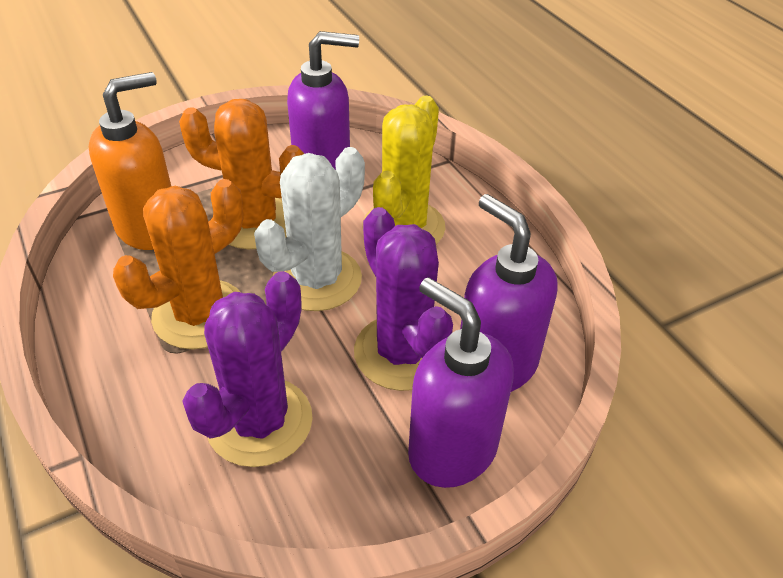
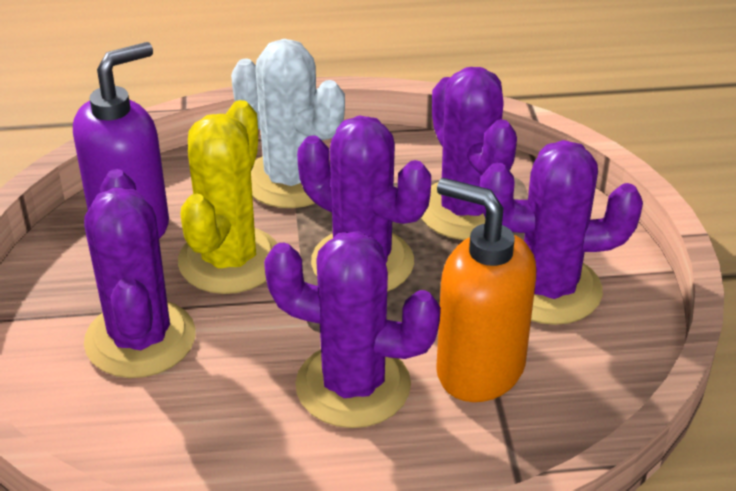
orange cactus: 2 -> 0
purple cactus: 2 -> 5
purple soap dispenser: 3 -> 1

